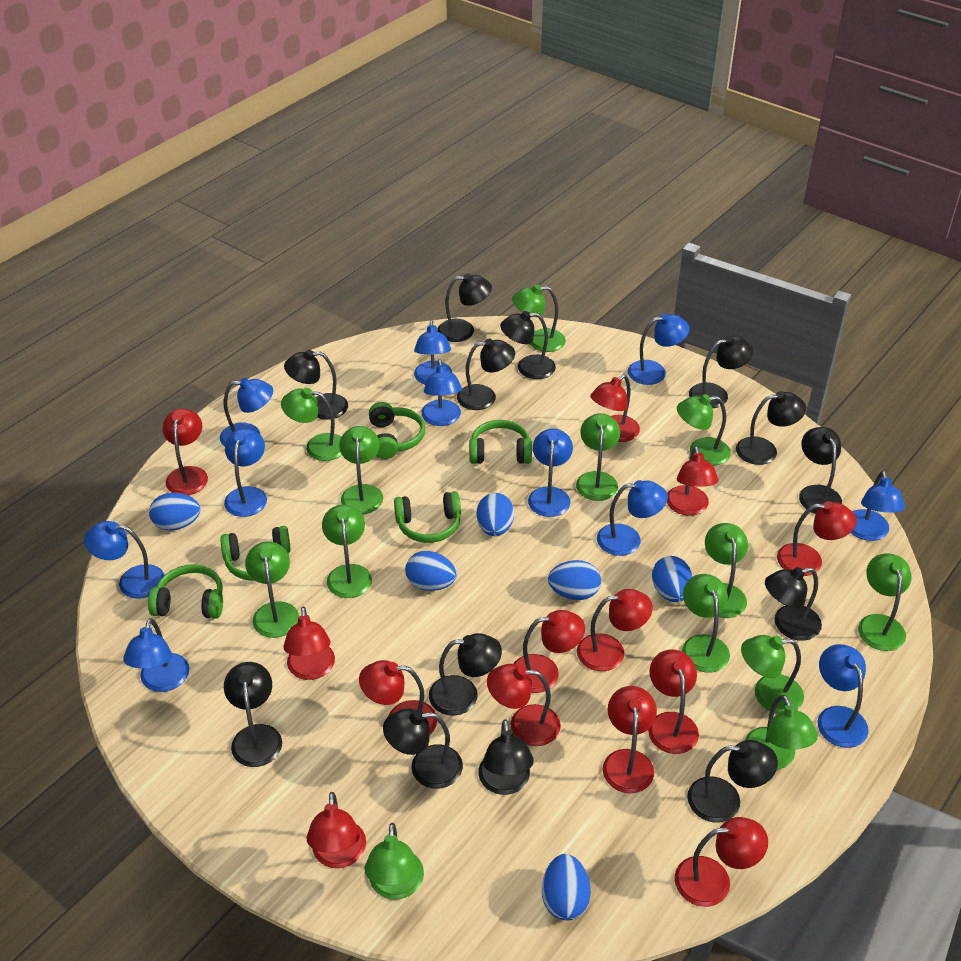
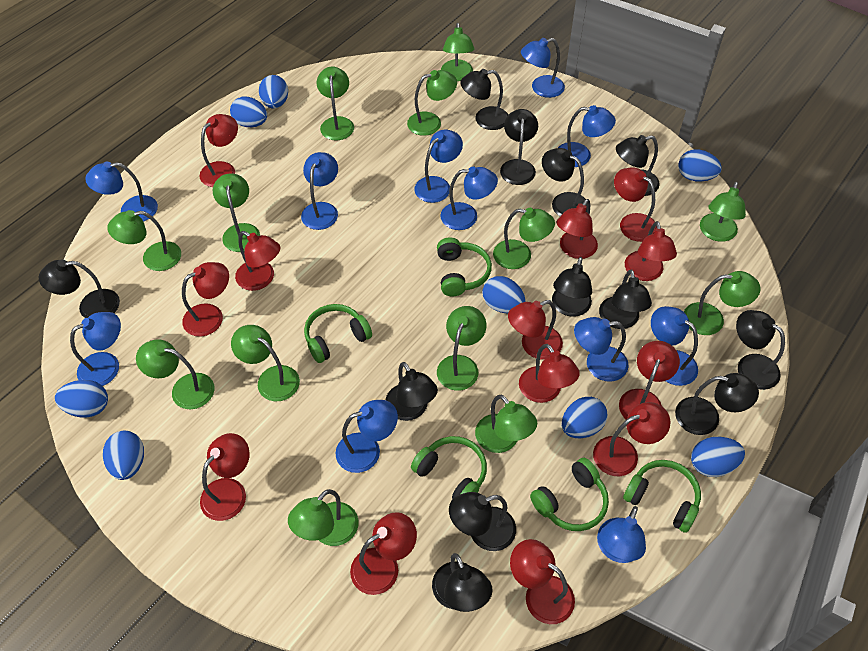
black lamp: 13 -> 12
blue egg: 6 -> 8

